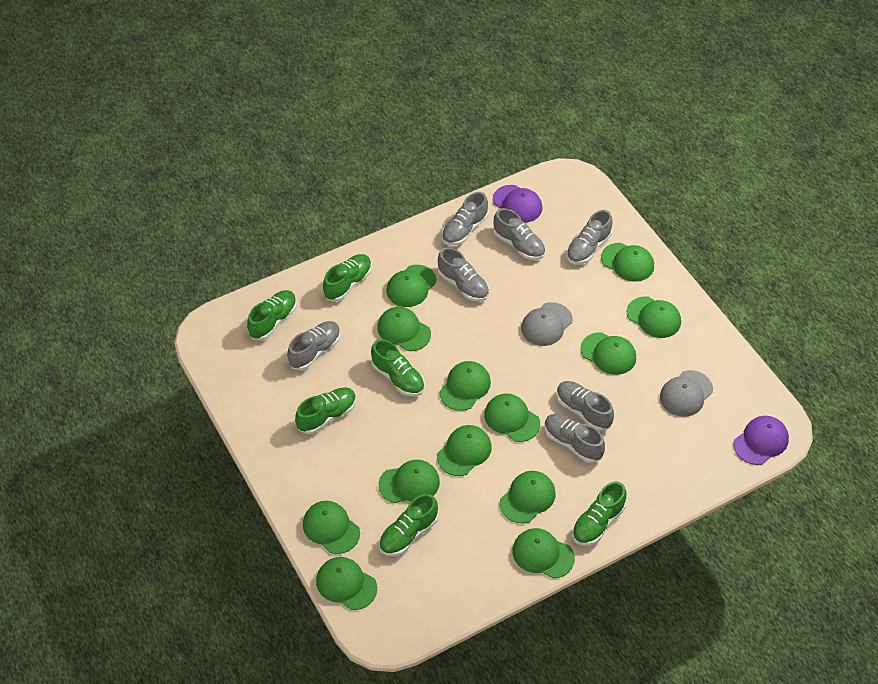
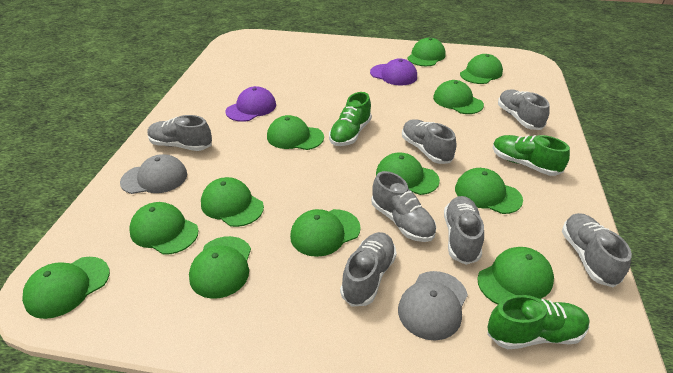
green cap: 13 -> 12
green shoe: 6 -> 3

